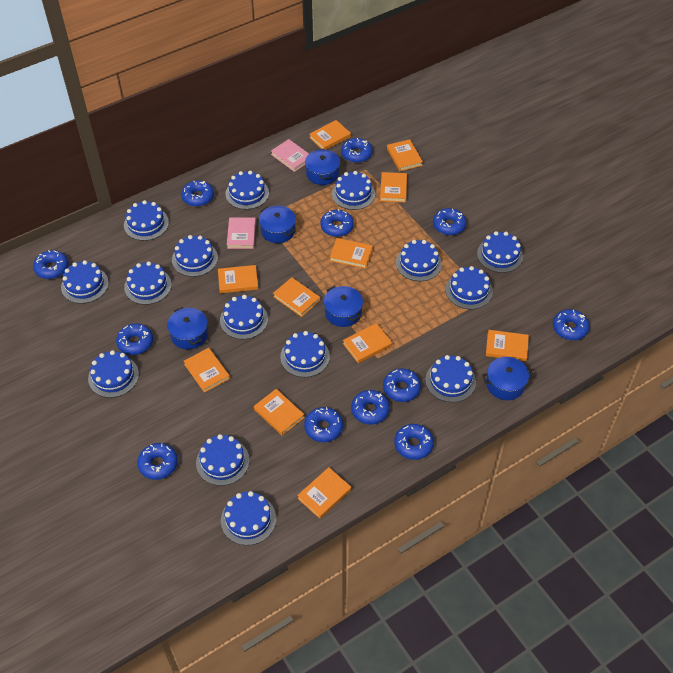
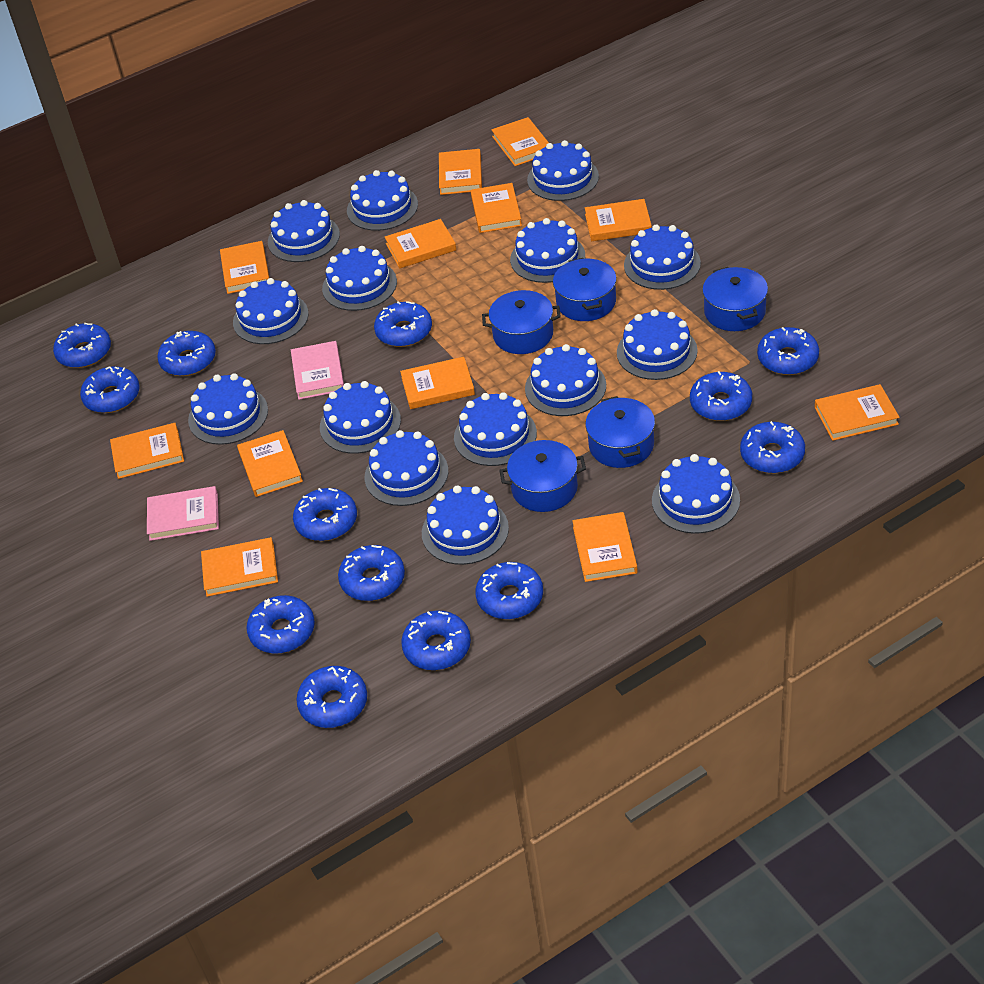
blue donut: 12 -> 13
orange book: 11 -> 12

